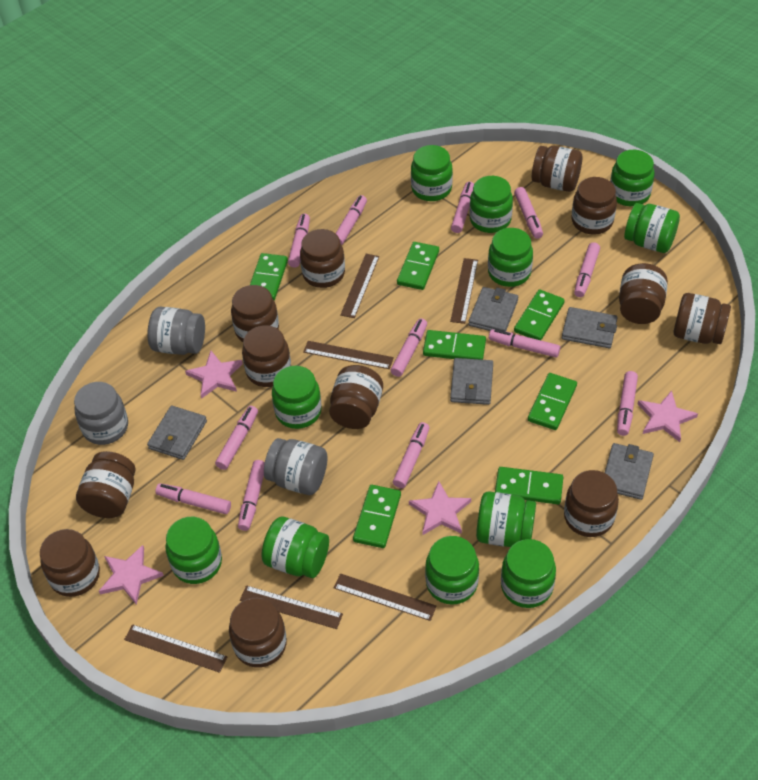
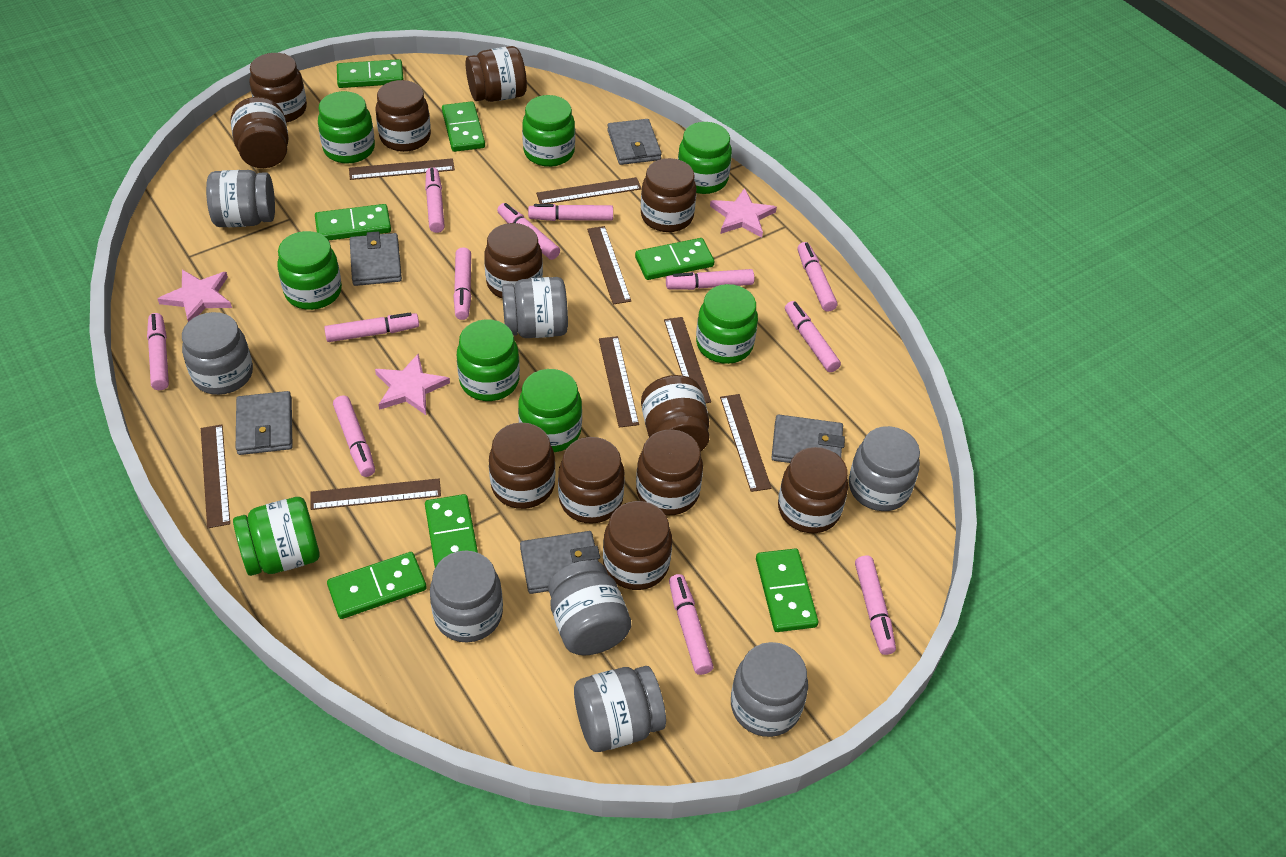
brown ruler: 6 -> 8
green jar: 11 -> 8
grey jar: 3 -> 8
pink star: 4 -> 3

